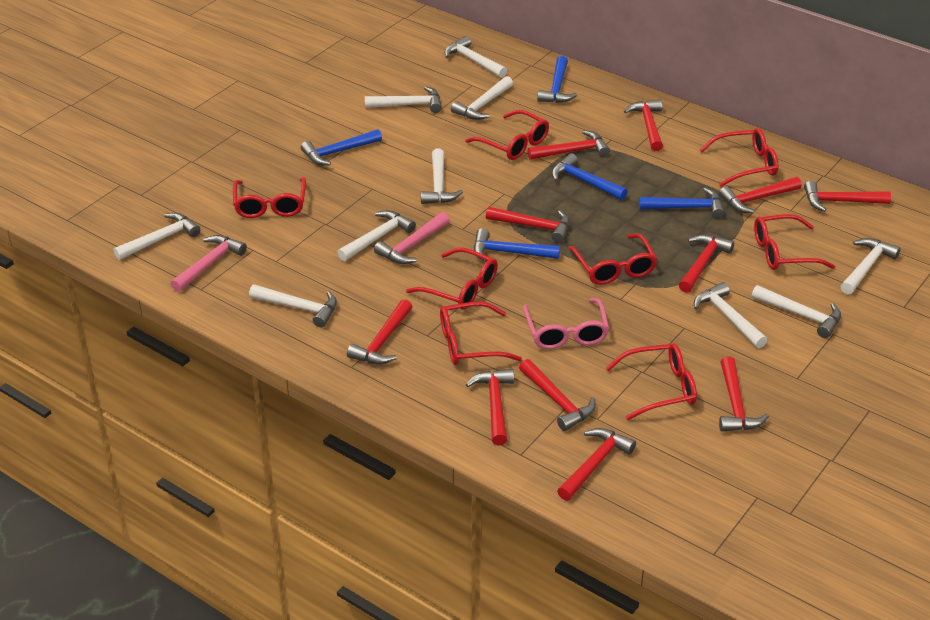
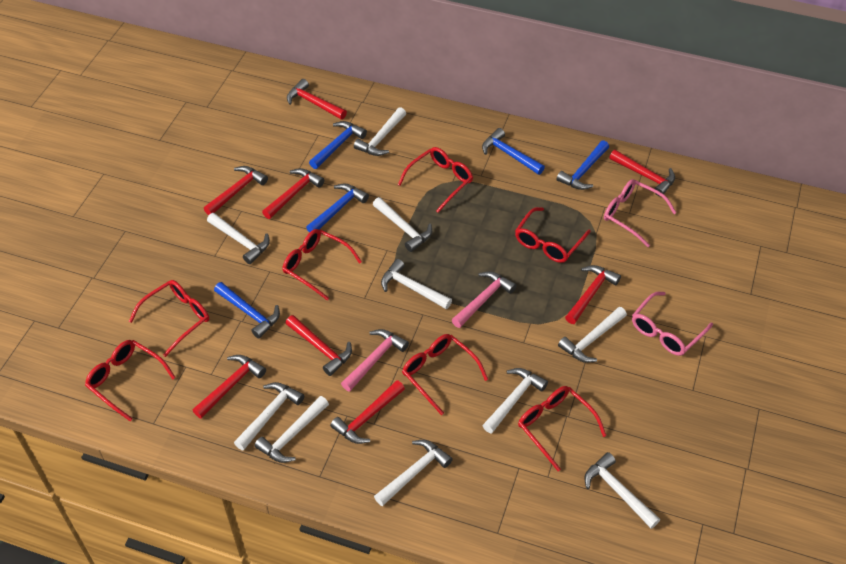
pink glasses: 1 -> 2
red glasses: 8 -> 7
red hammer: 11 -> 8

